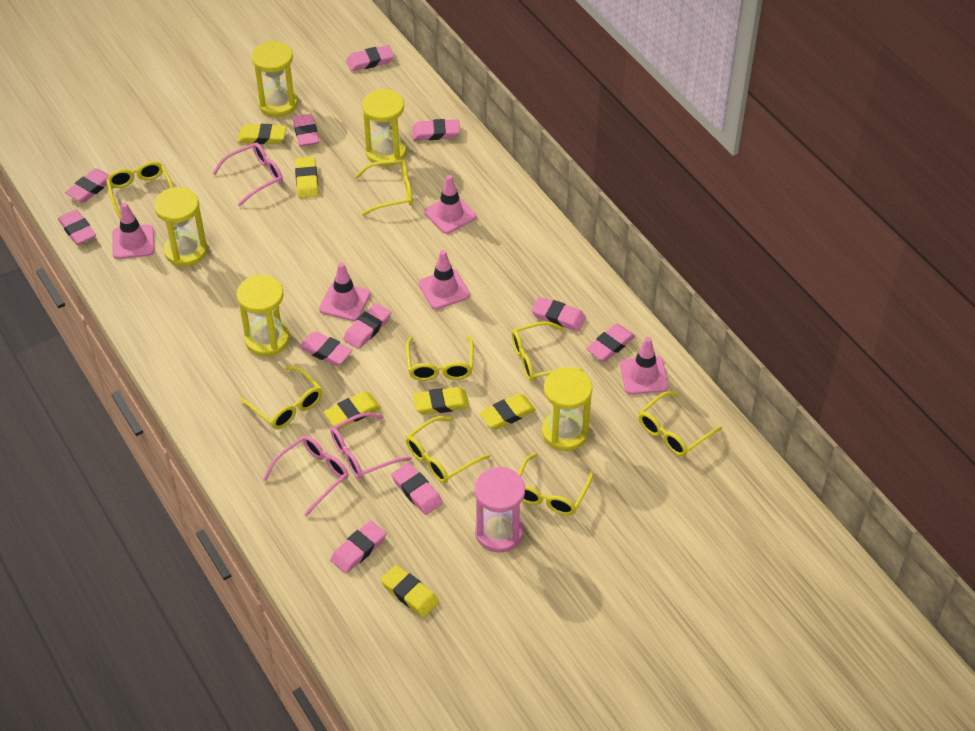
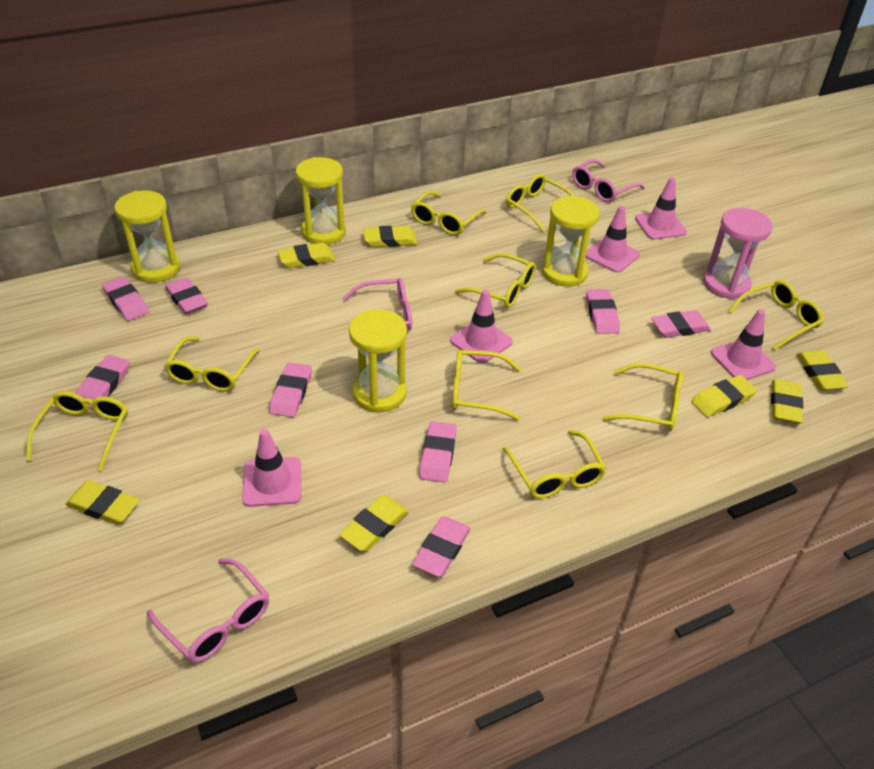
pink eraser: 11 -> 8
yellow eraser: 6 -> 7
yellow glasses: 8 -> 9
yellow hourglass: 5 -> 4

